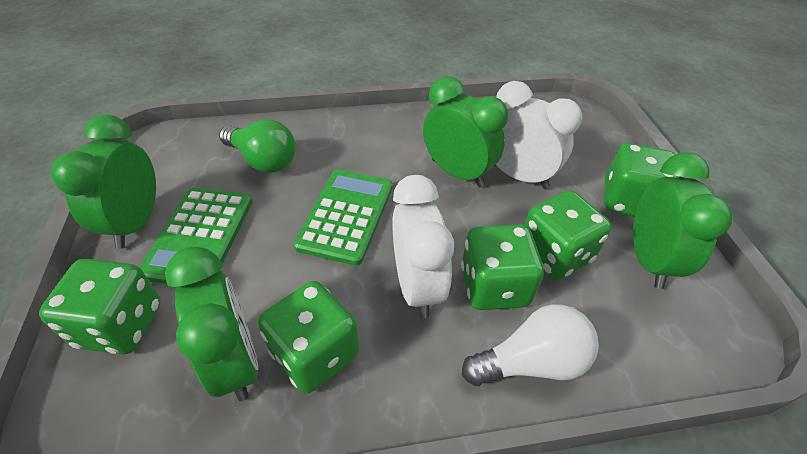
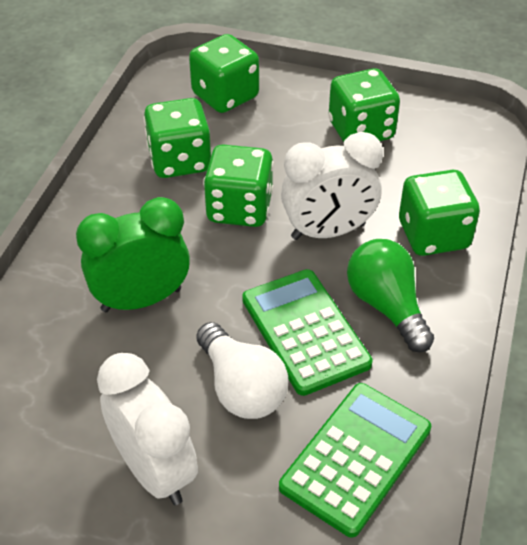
green clock: 4 -> 1

